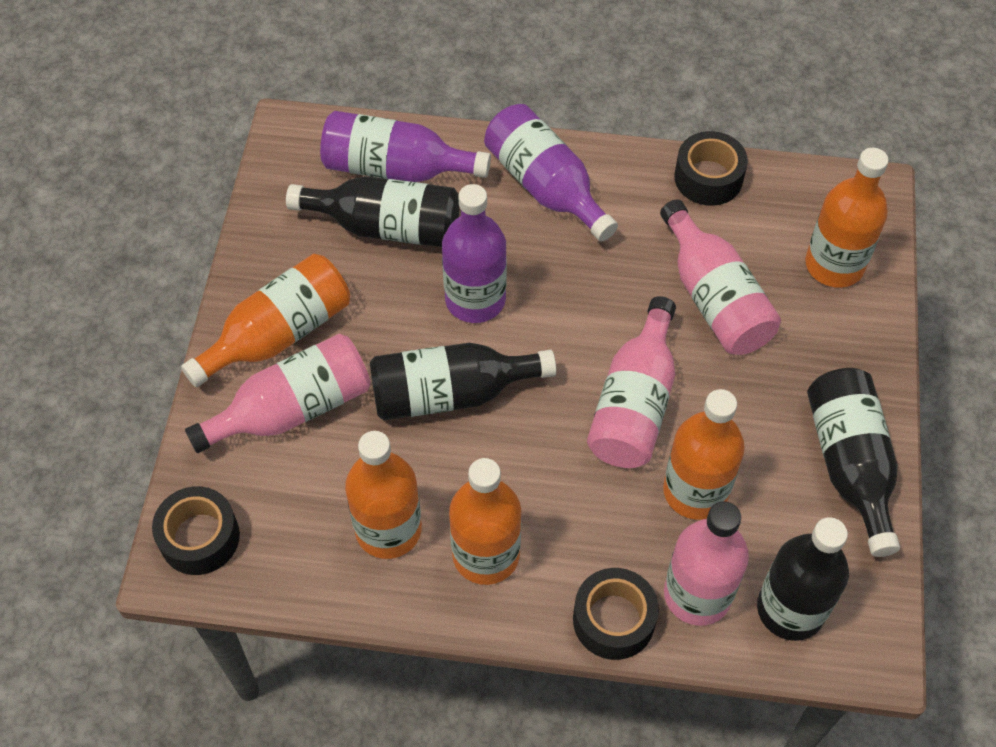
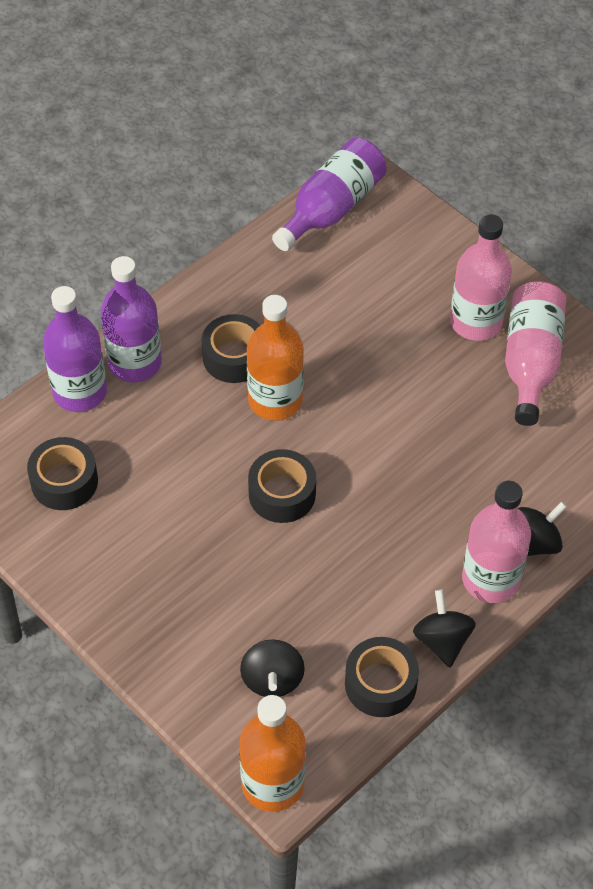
black bottle: 4 -> 0
black spinning top: 0 -> 3
black tape: 3 -> 4
orange bottle: 5 -> 2
pink bottle: 4 -> 3

